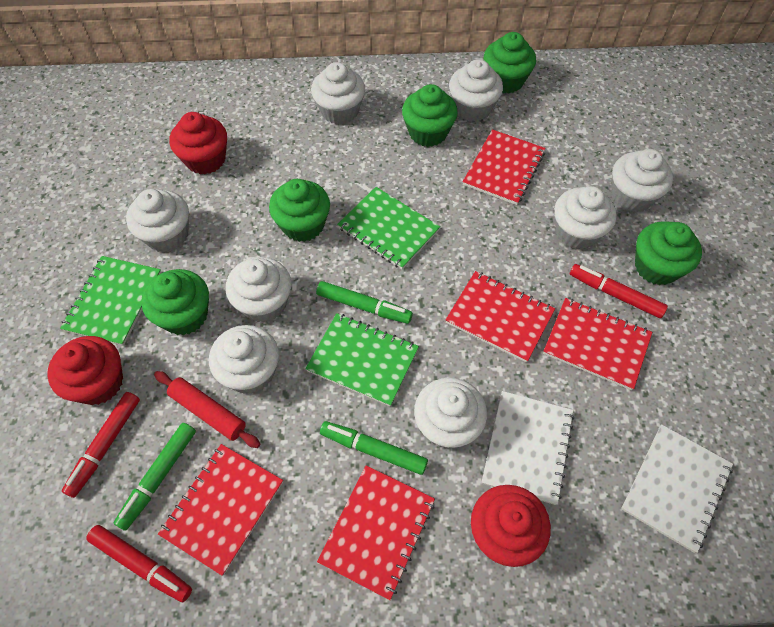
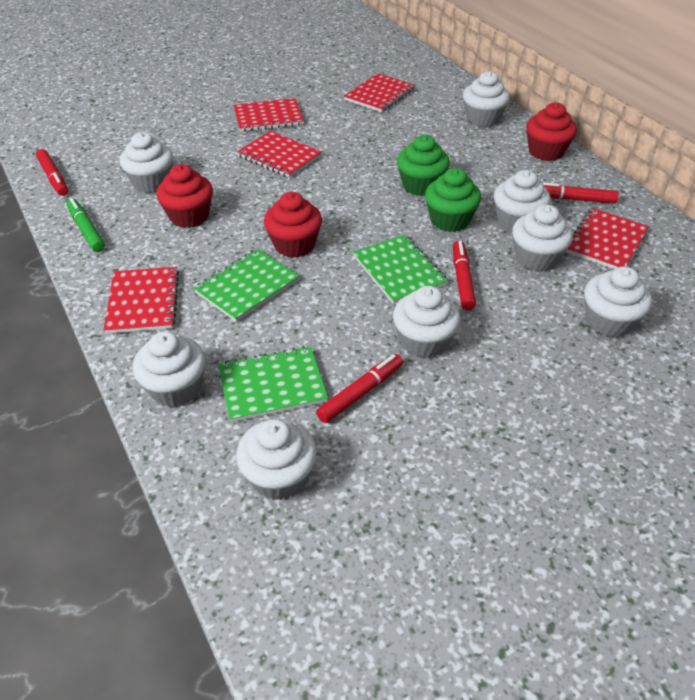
green cupcake: 5 -> 2
green marker: 3 -> 1
red marker: 3 -> 4
red rolling pin: 1 -> 0
white notebook: 2 -> 0

